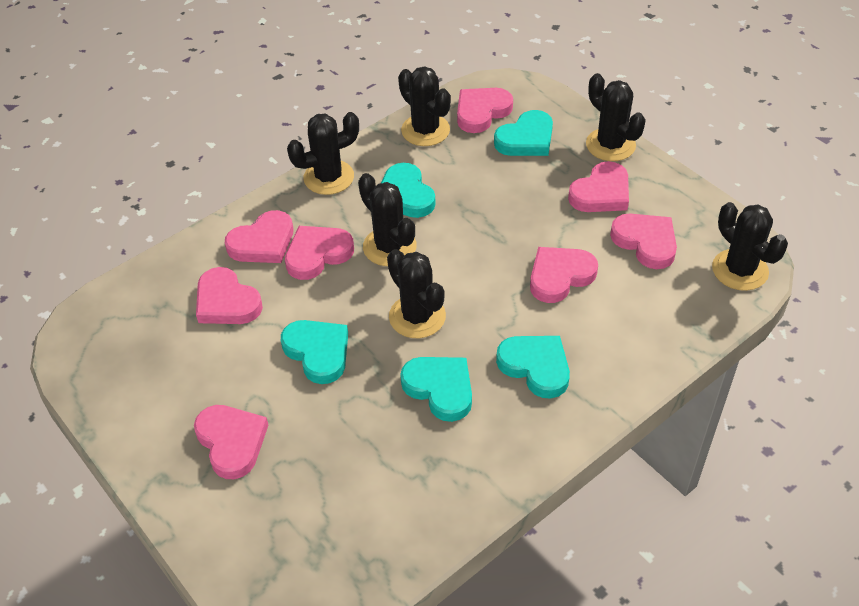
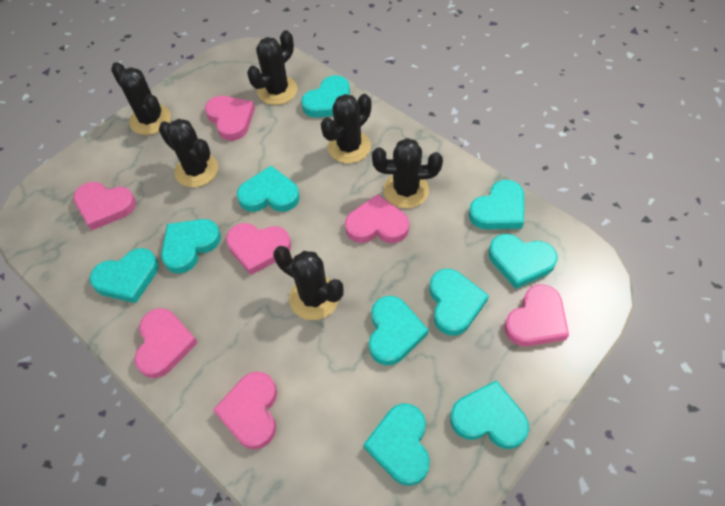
pink heart: 8 -> 7
turquoise heart: 5 -> 10

